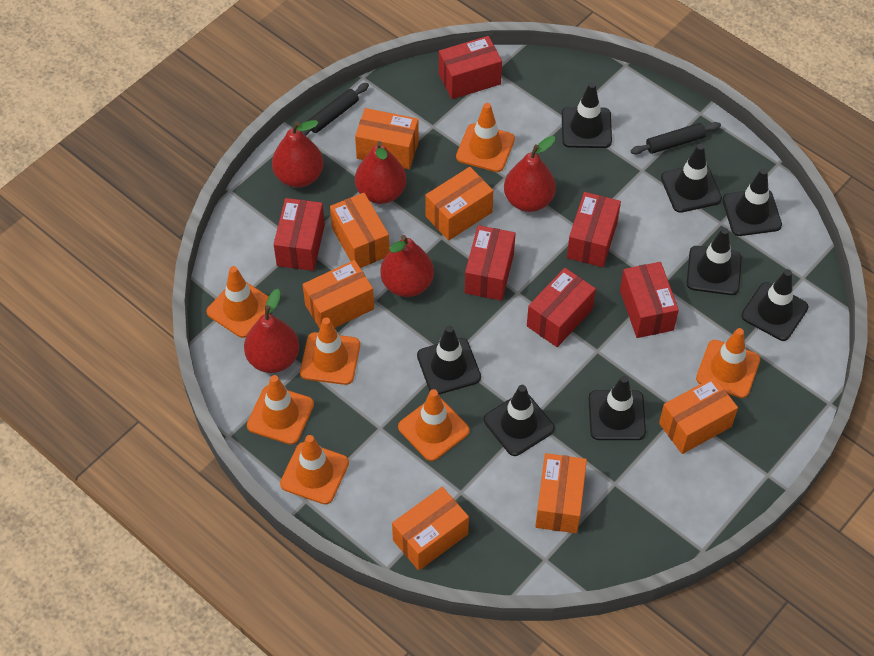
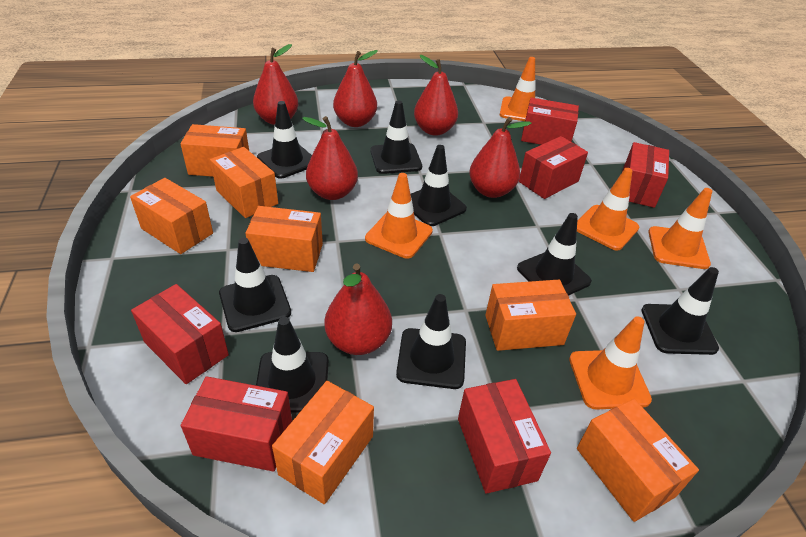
black rolling pin: 2 -> 0
orange traffic cone: 7 -> 5
red pear: 5 -> 6

